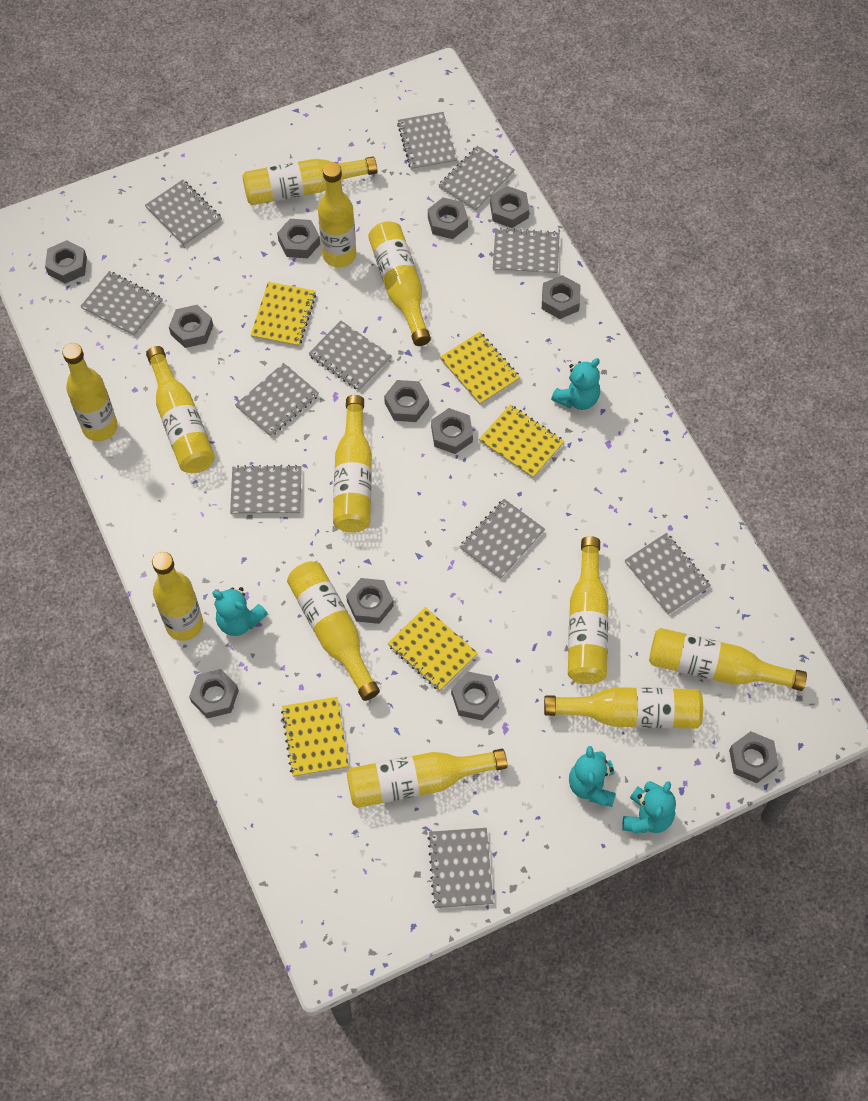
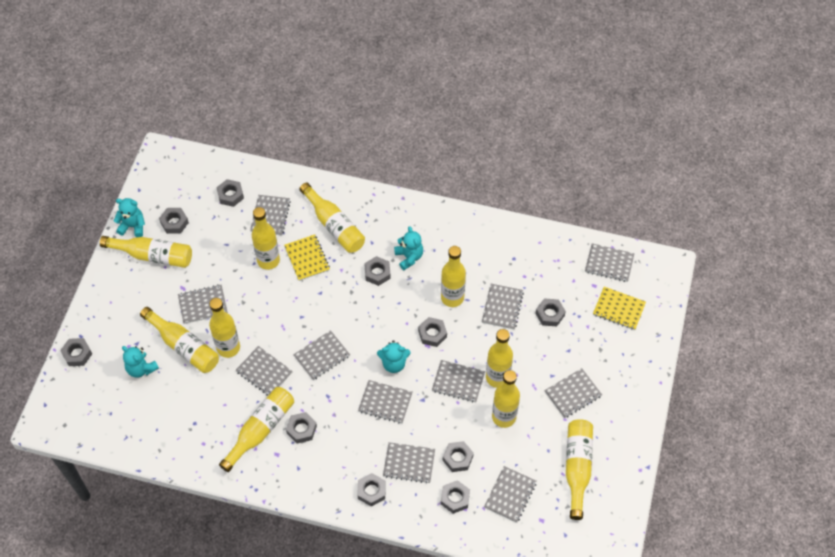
grey nut: 12 -> 10
yellow bottle: 12 -> 10
yellow notebook: 5 -> 2

